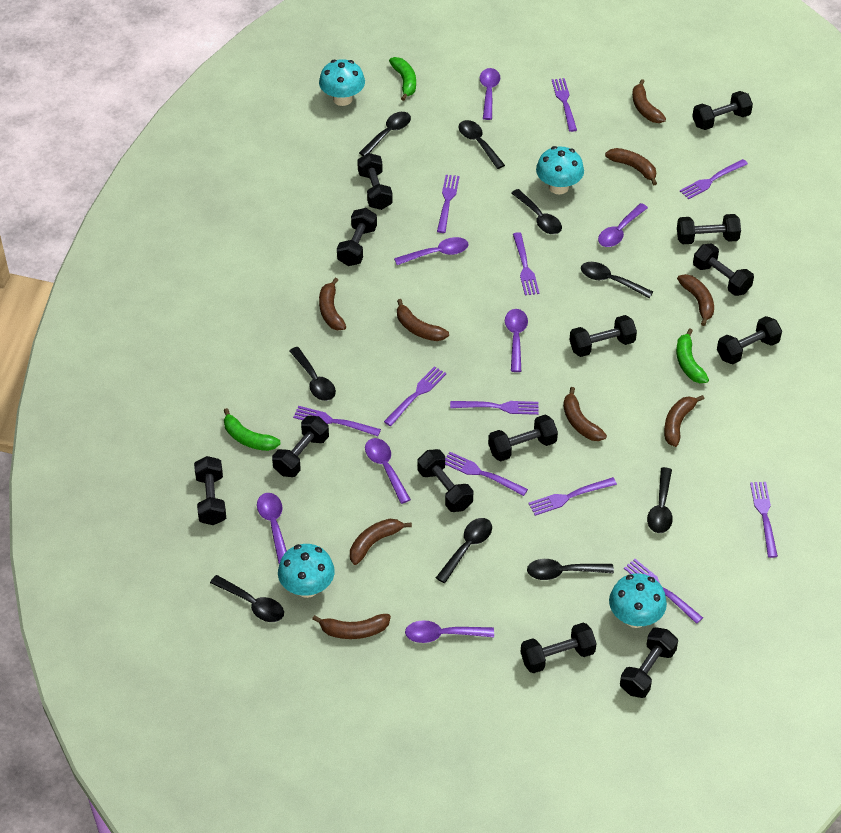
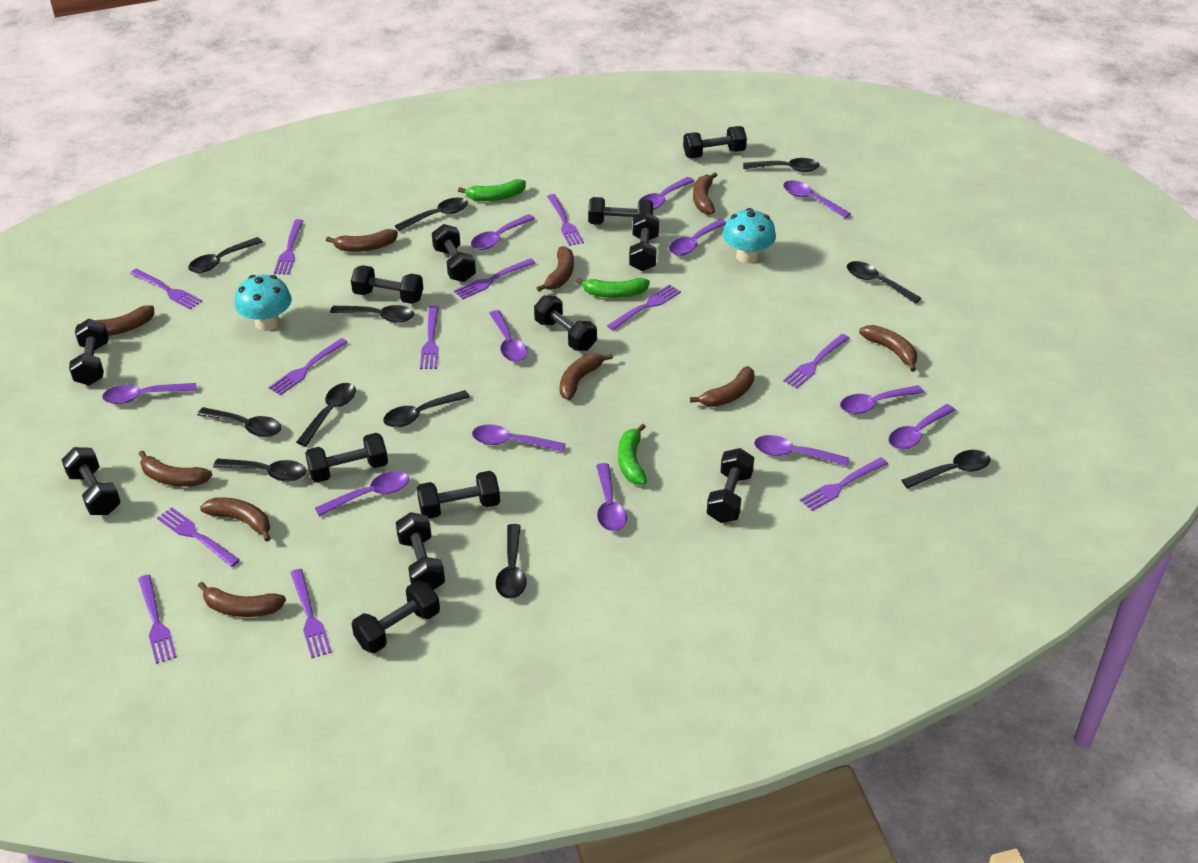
black spoon: 9 -> 11
brown banana: 9 -> 10
purple fork: 11 -> 12
purple spoon: 7 -> 12
turquoise mushroom: 4 -> 2

